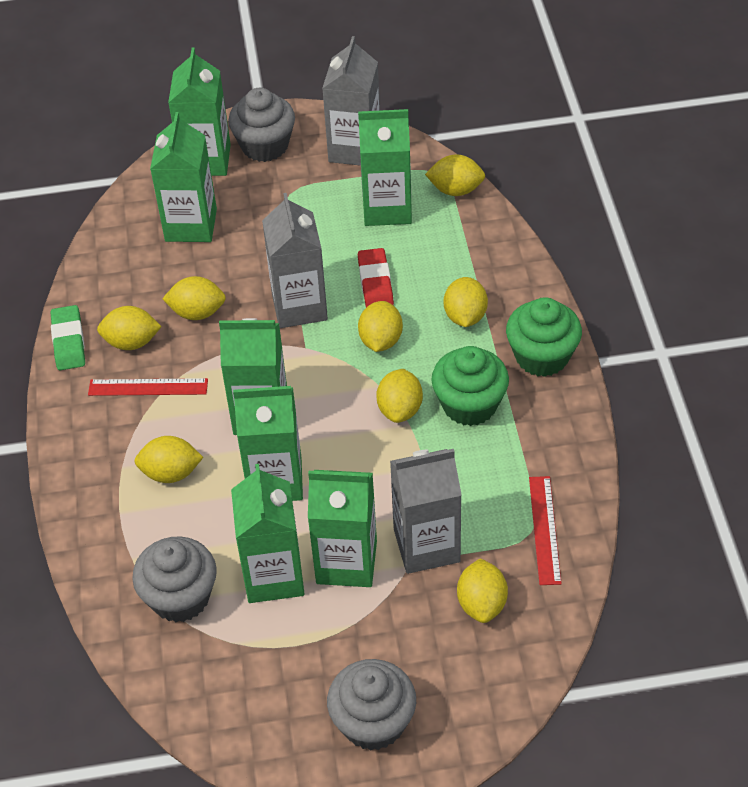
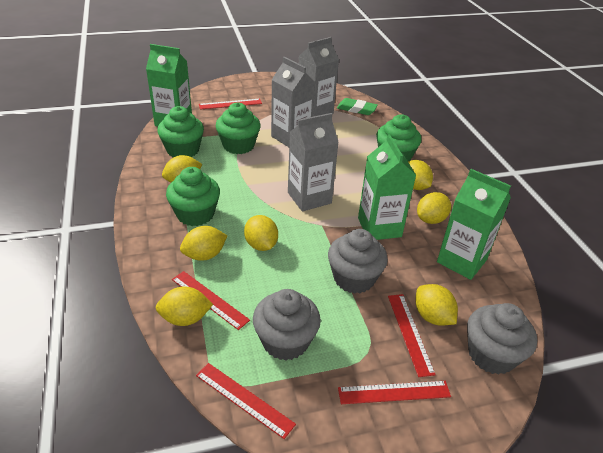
green carton: 7 -> 3
green cupcake: 2 -> 4
red eraser: 1 -> 0
red ruler: 2 -> 5
yellow lemon: 8 -> 7

